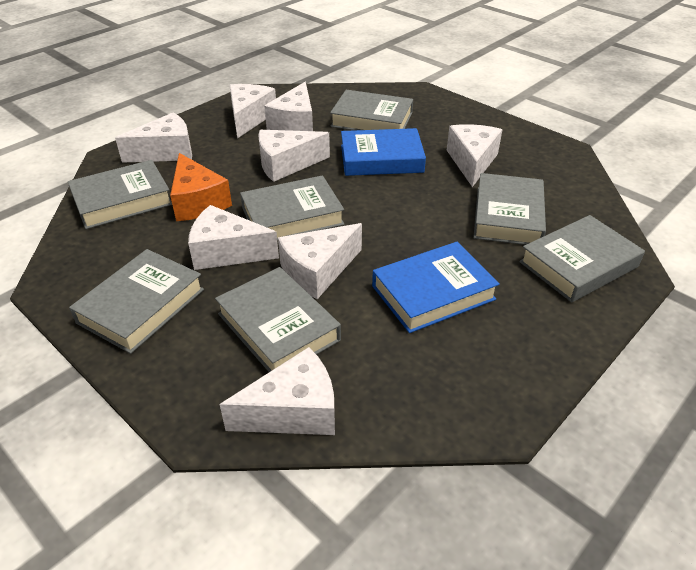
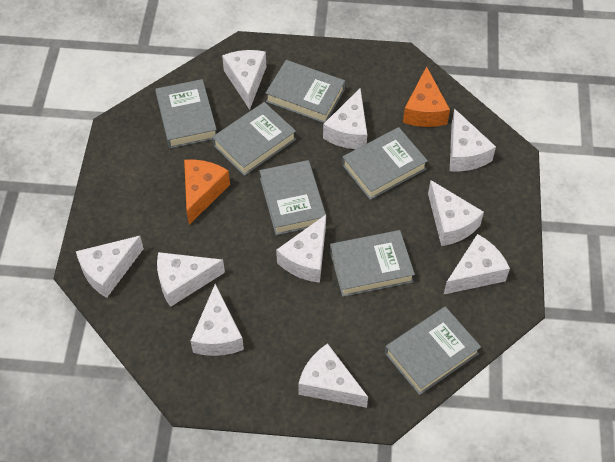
blue book: 2 -> 0
orange cheese: 1 -> 2
white cheese: 8 -> 10

